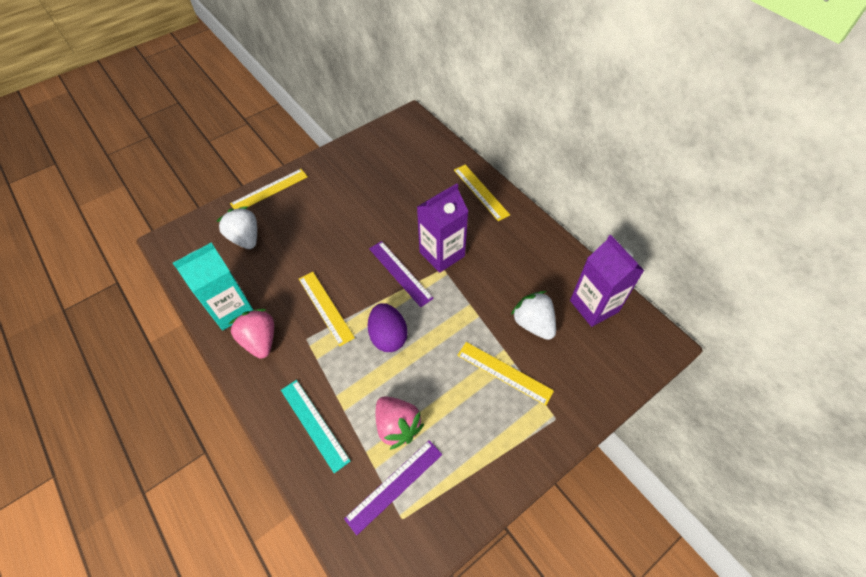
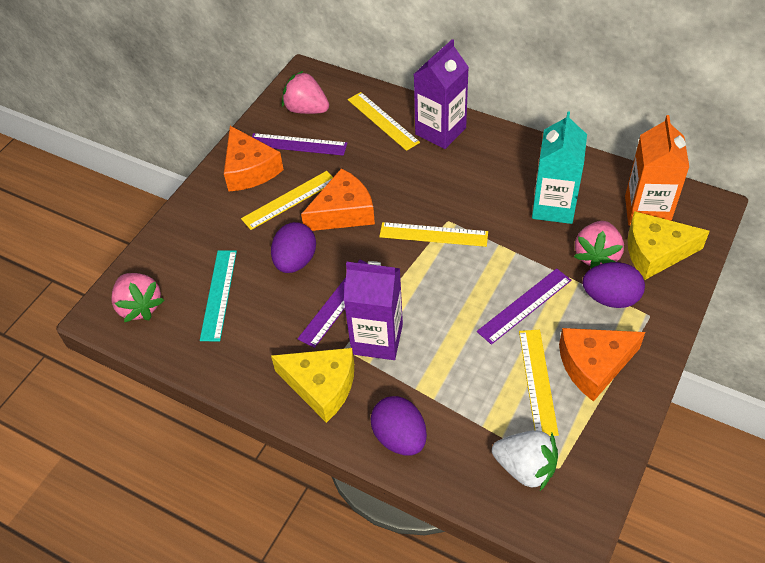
orange carton: 0 -> 1
orange cheese: 0 -> 3
pink strawberry: 2 -> 3
purple egg: 1 -> 3
purple ruler: 2 -> 3
white strawberry: 2 -> 1
yellow cheese: 0 -> 2

